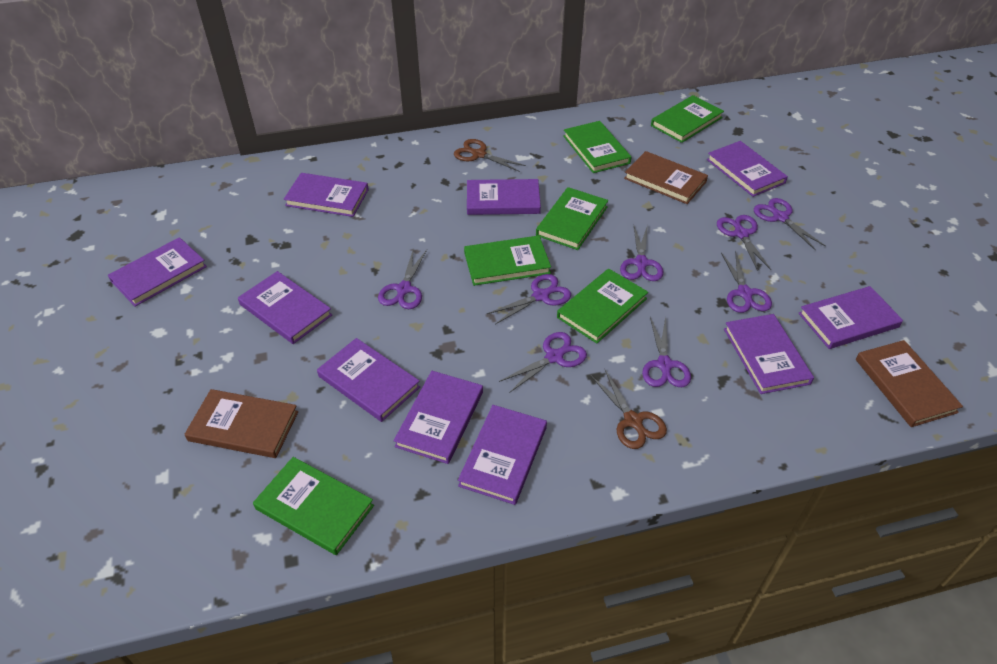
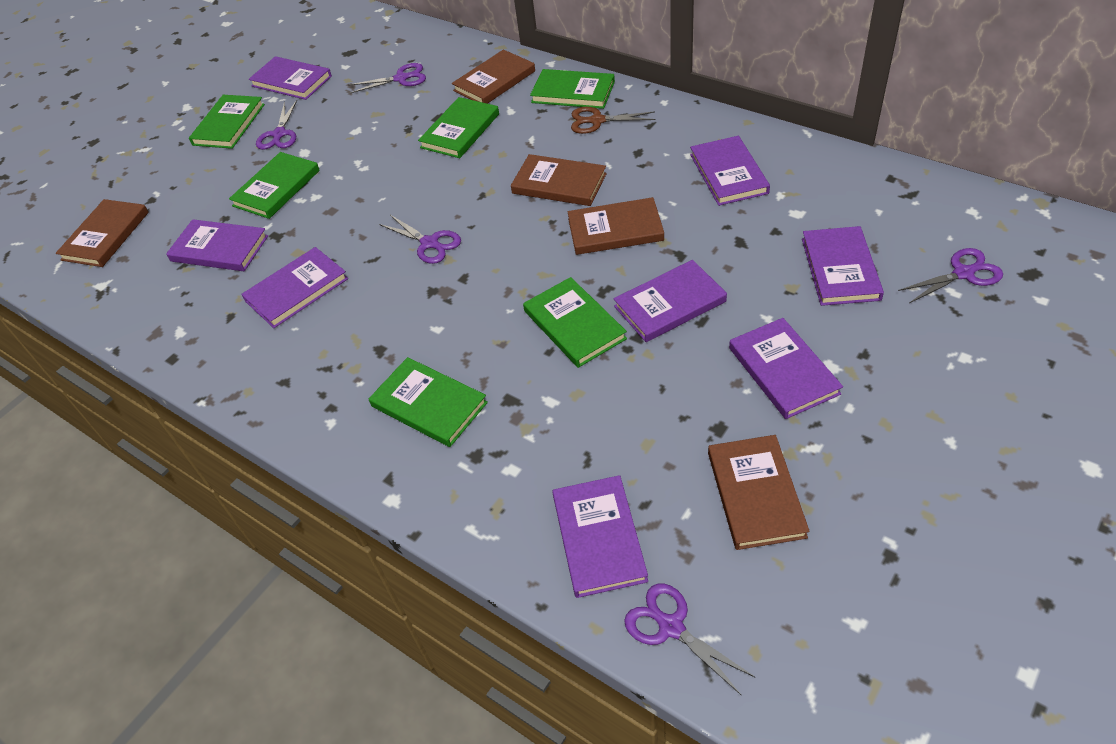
brown book: 3 -> 5
brown scissors: 2 -> 1
purple book: 10 -> 8
purple scissors: 8 -> 5

